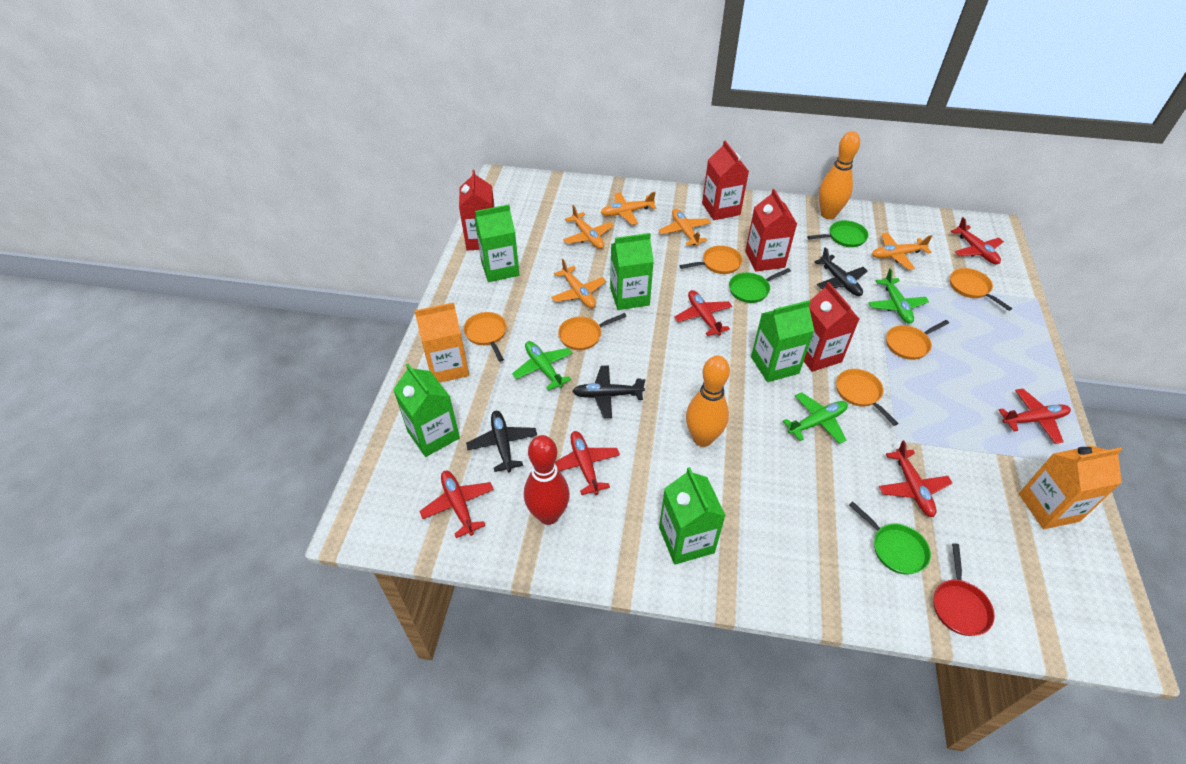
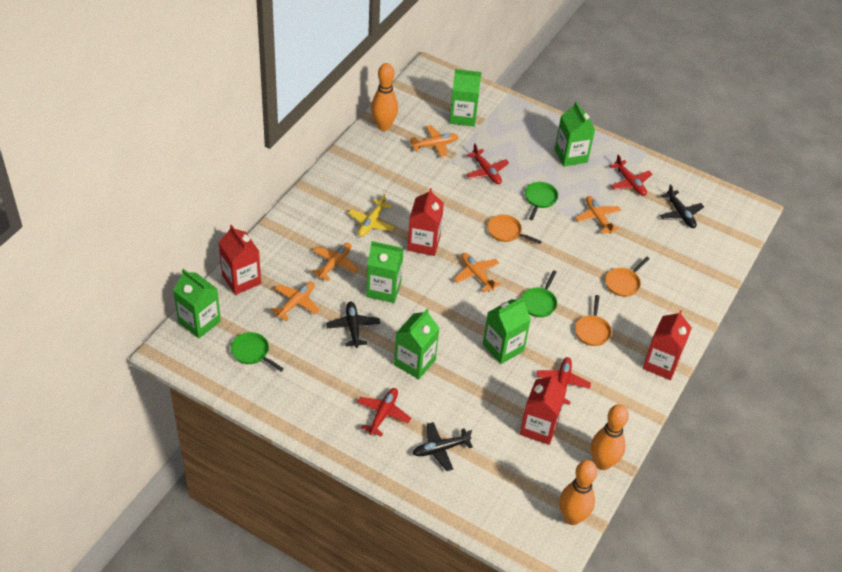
green carton: 5 -> 6
green plane: 3 -> 0
orange bowling pin: 2 -> 3
orange carton: 2 -> 0
orange pan: 6 -> 3
red bowling pin: 1 -> 0
red pan: 1 -> 0
red plane: 6 -> 4
yellow plane: 0 -> 1

